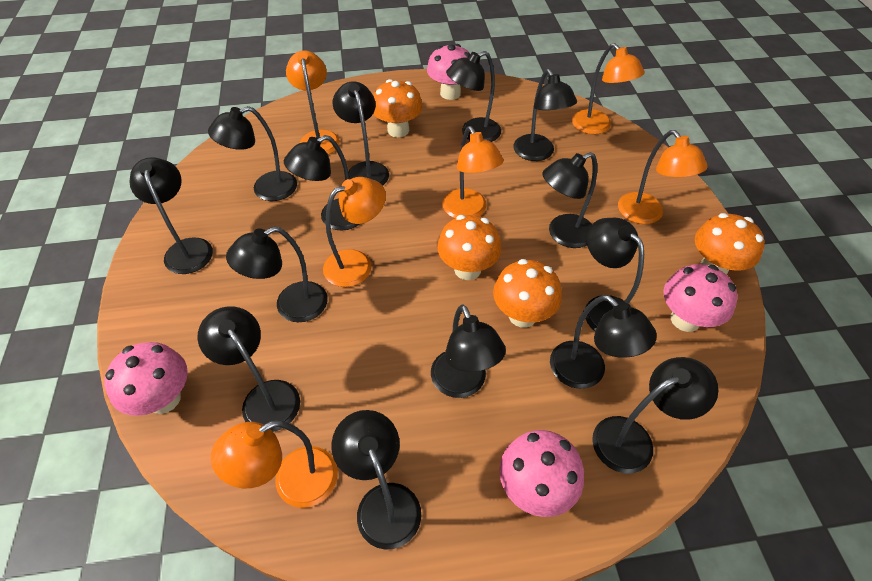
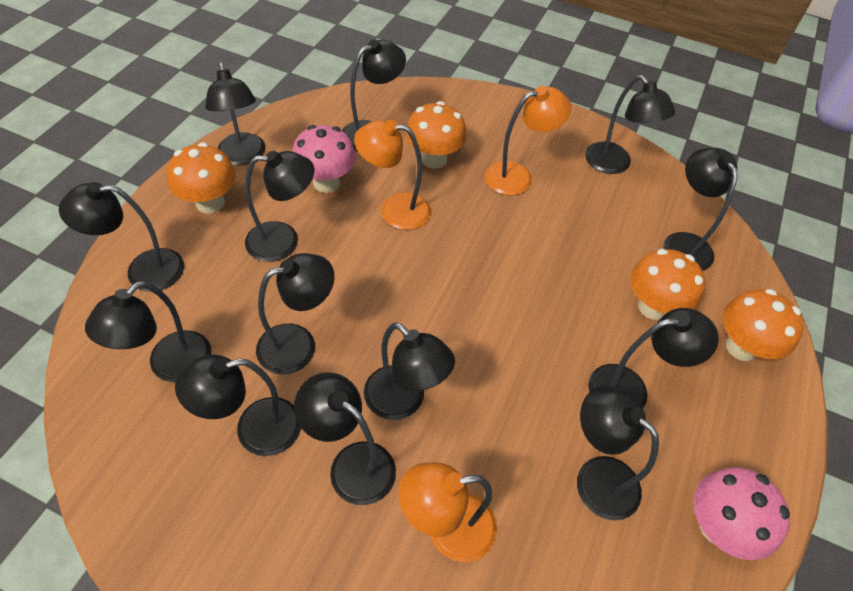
black lamp: 14 -> 13
orange lamp: 6 -> 3
pink mushroom: 4 -> 2

